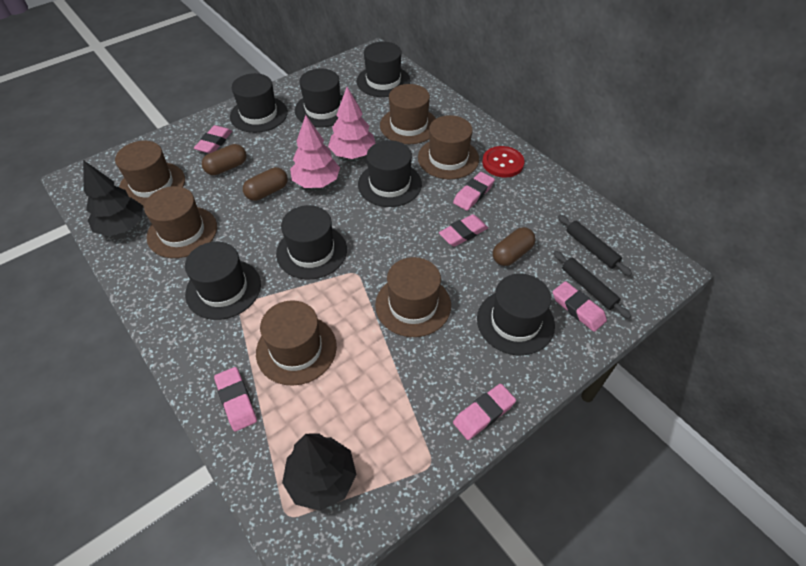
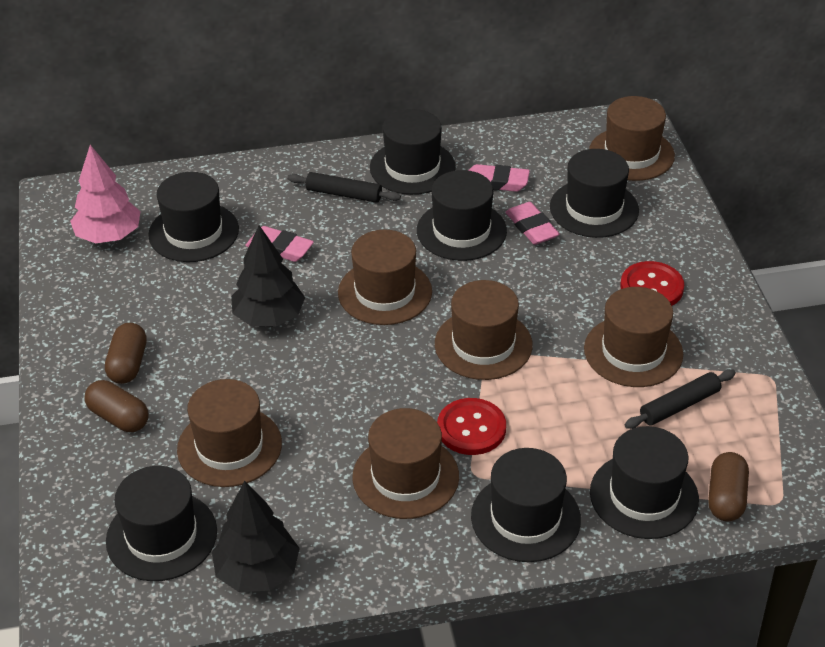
pink eraser: 6 -> 3
pink tree: 2 -> 1
red button: 1 -> 2

